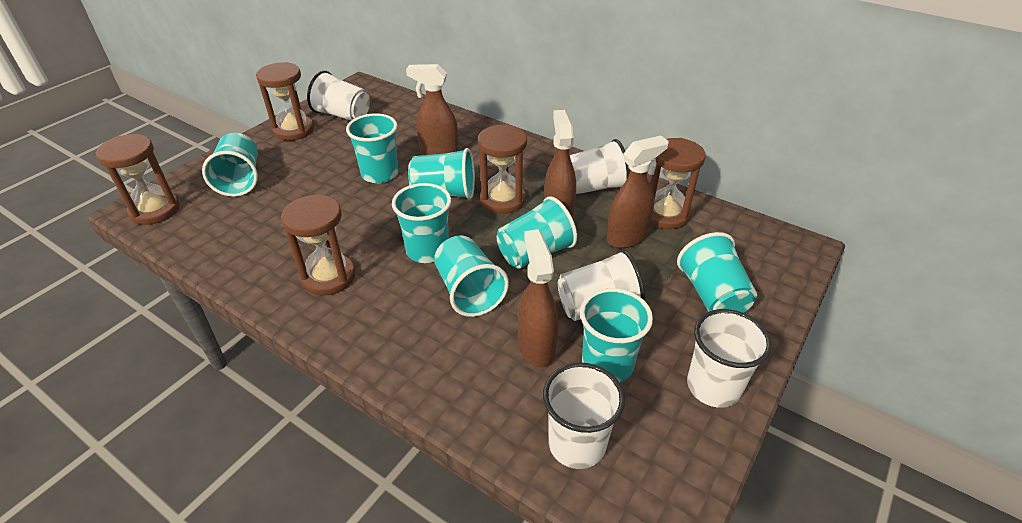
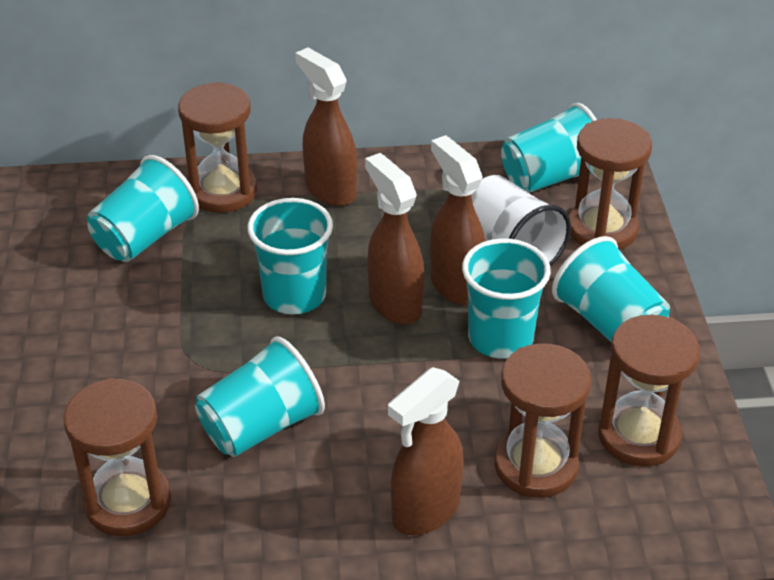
turquoise cup: 8 -> 6
white cup: 5 -> 1

